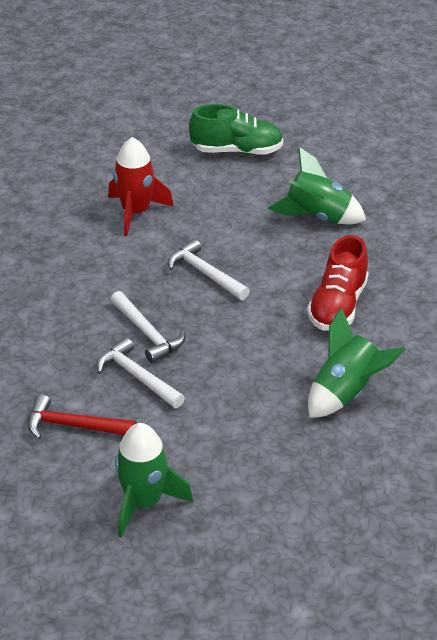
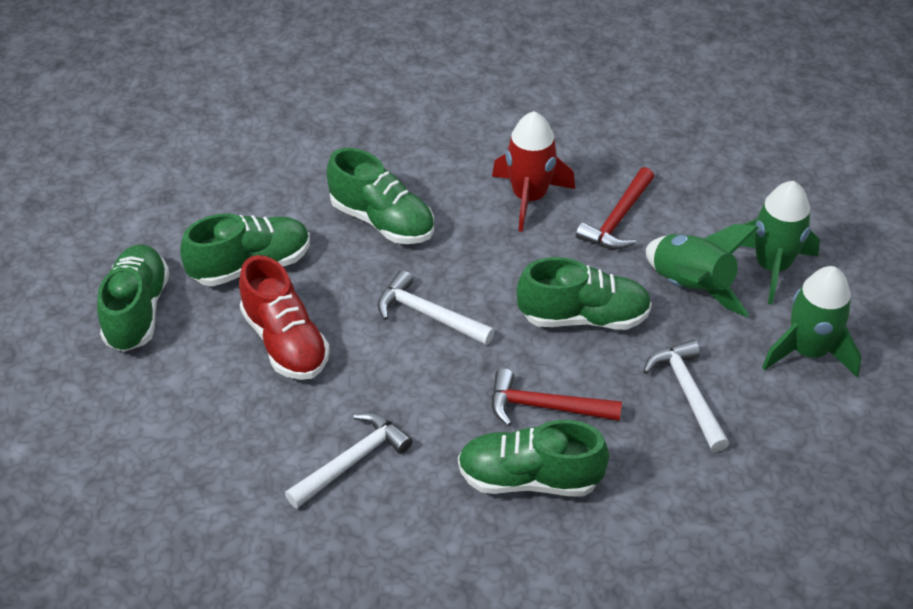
green shoe: 1 -> 5
red hammer: 1 -> 2

